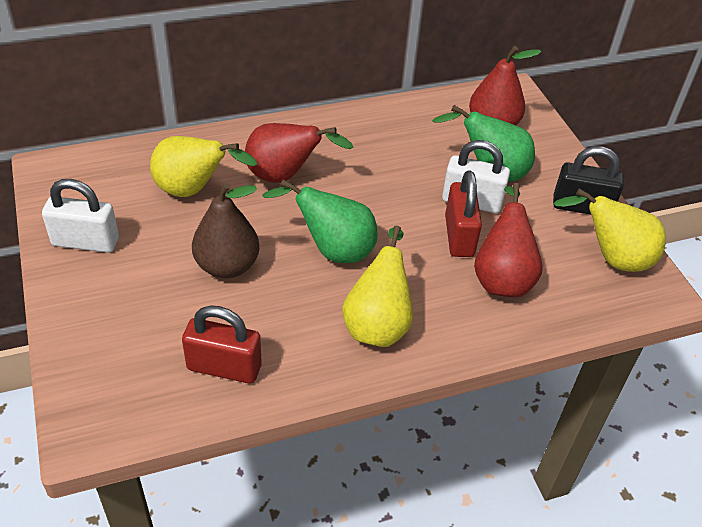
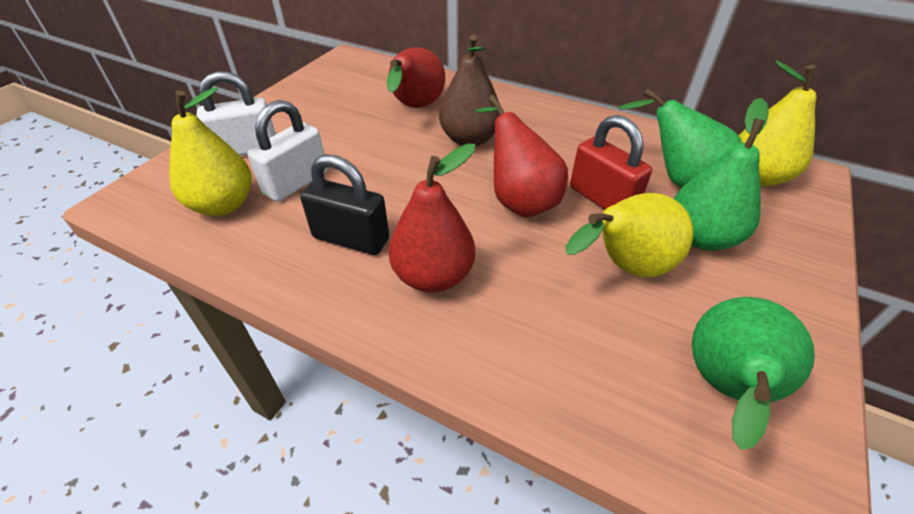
green pear: 2 -> 3
red padlock: 2 -> 1

